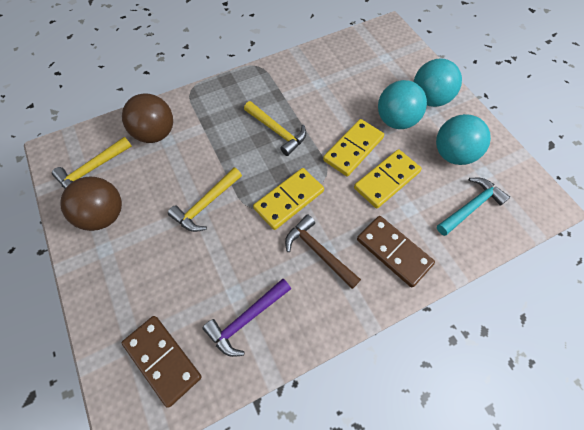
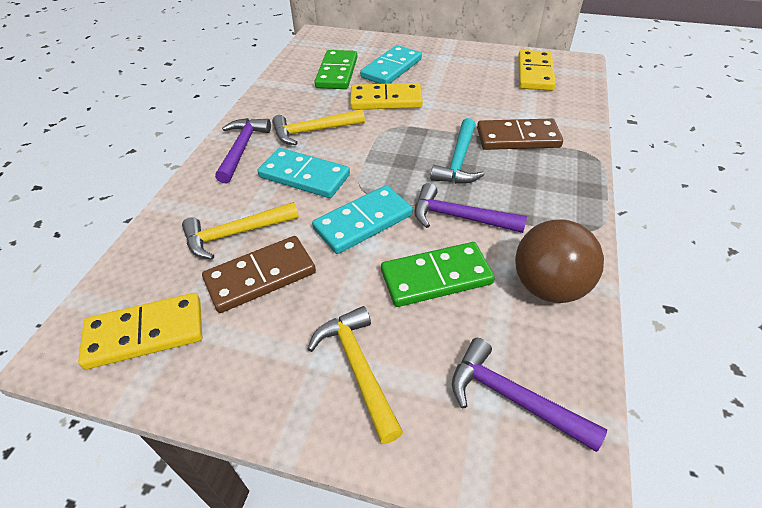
brown ball: 2 -> 1
brown hammer: 1 -> 0
green domino: 0 -> 2
purple hammer: 1 -> 3
turquoise ball: 3 -> 0
turquoise domino: 0 -> 3

